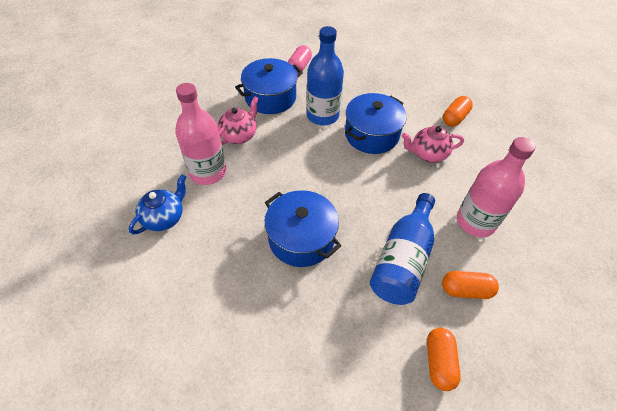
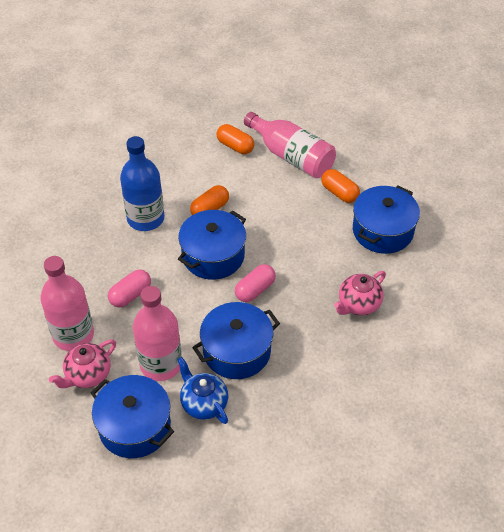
blue bottle: 2 -> 1
blue pot: 3 -> 4
pink bottle: 2 -> 3
pink capsule: 1 -> 2

